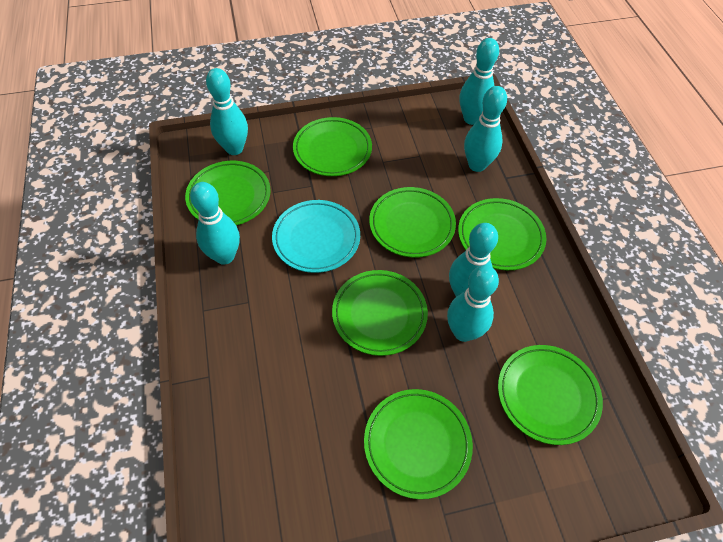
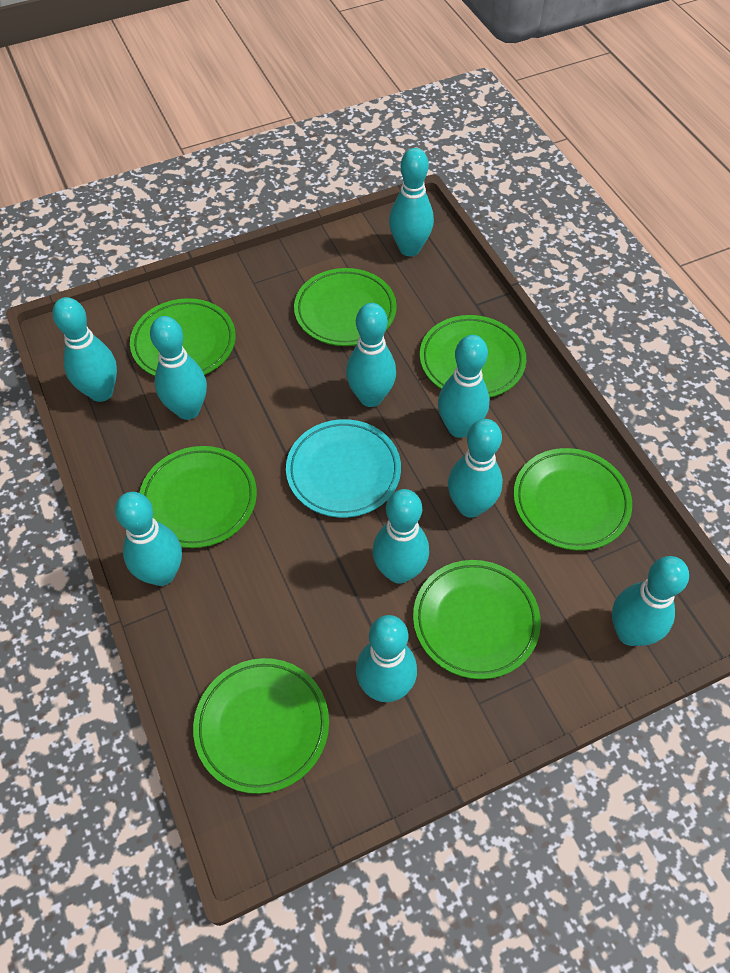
turquoise bowling pin: 6 -> 10

